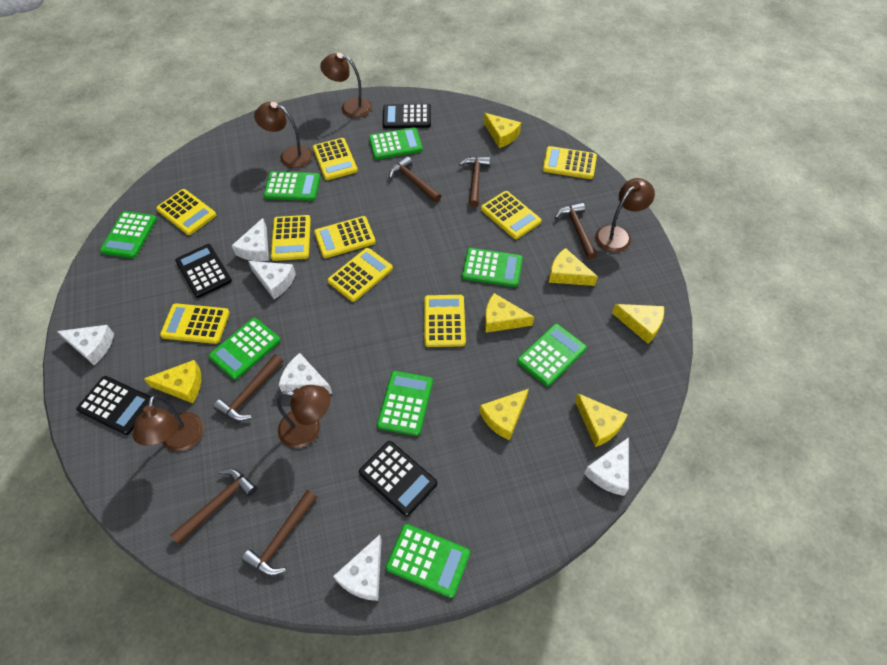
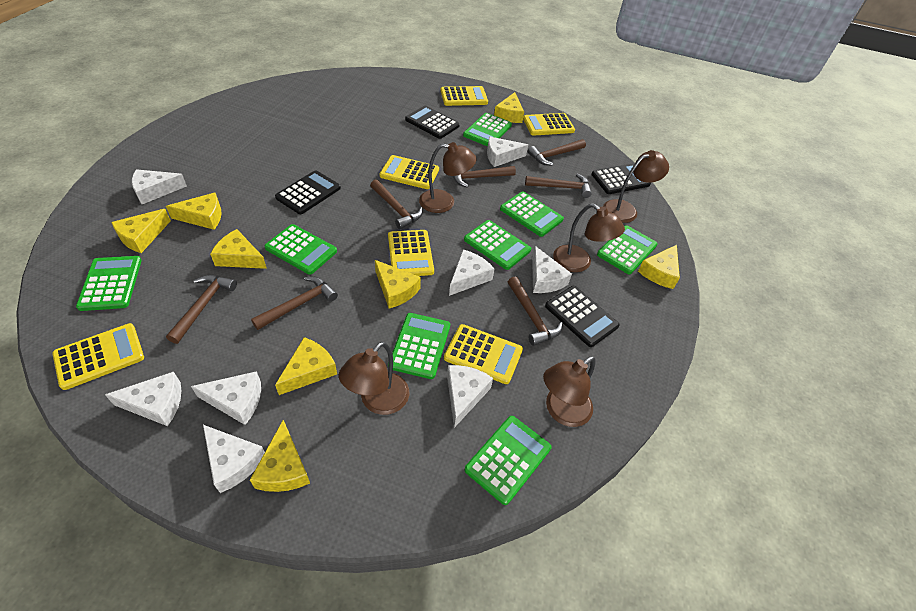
brown hammer: 6 -> 7
white cheese: 6 -> 8
yellow calculator: 9 -> 6
yellow cheese: 7 -> 8

